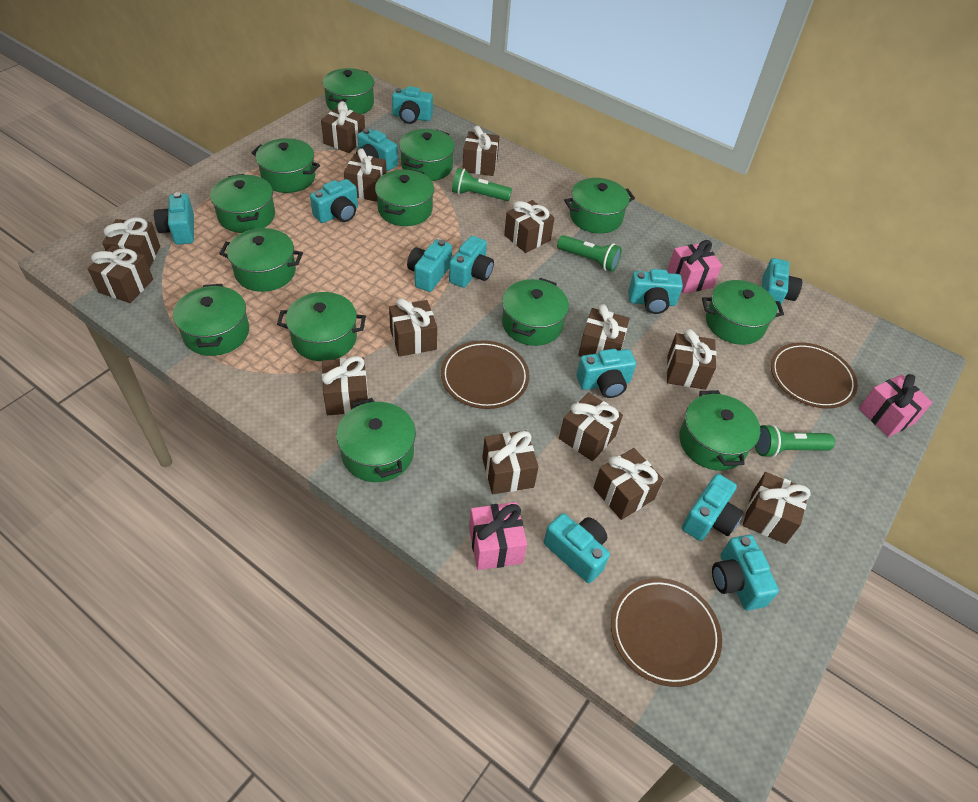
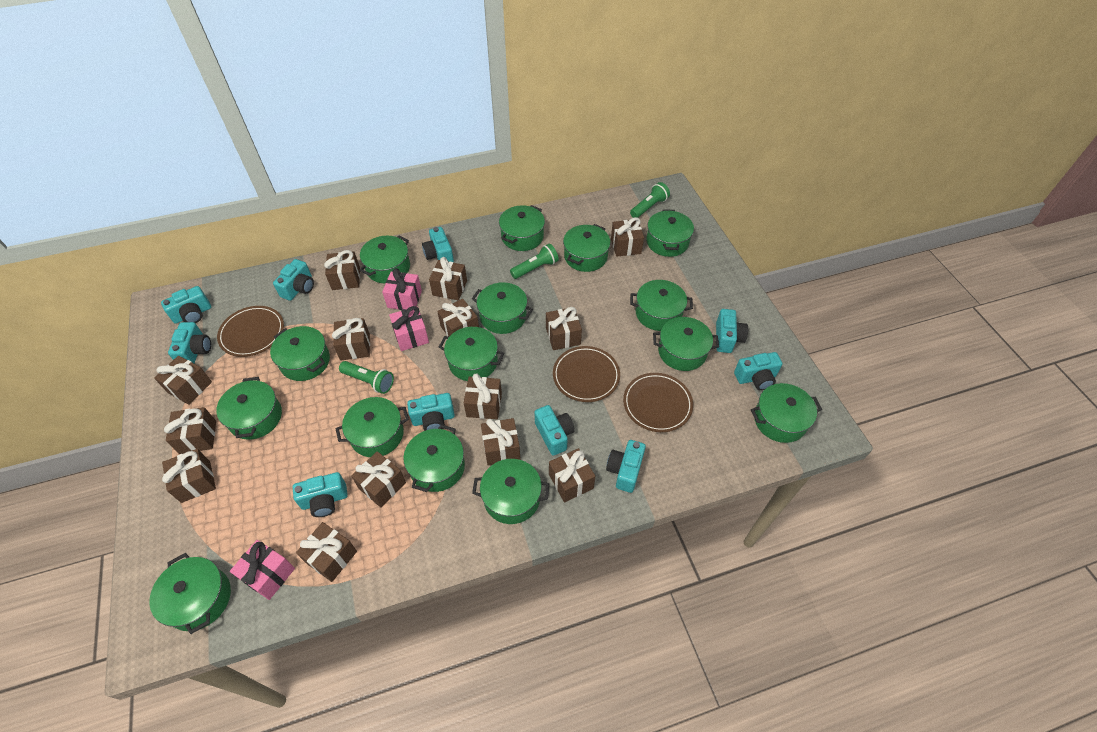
green pot: 13 -> 15
turquoise camera: 12 -> 10

